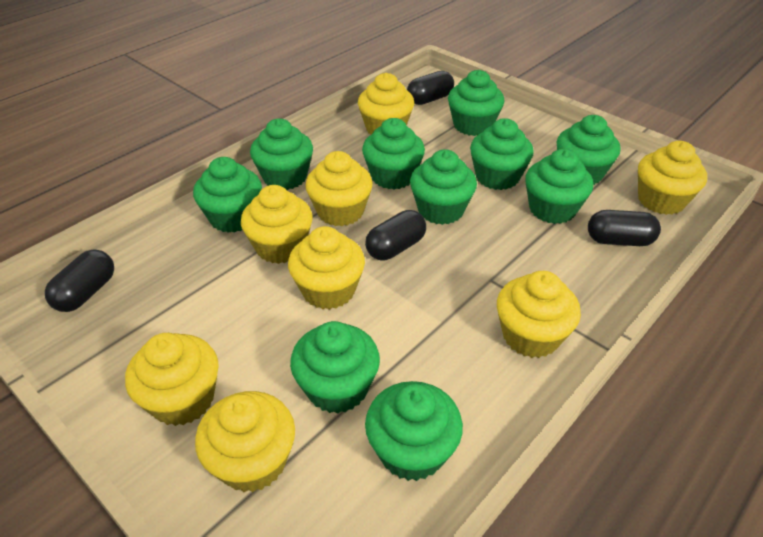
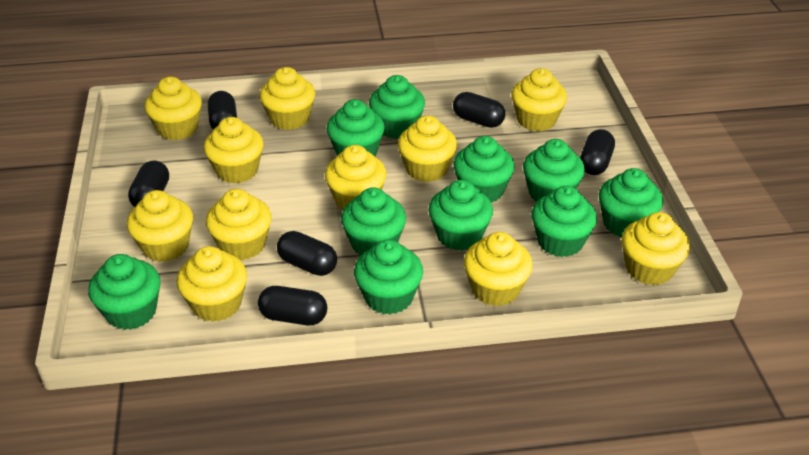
black capsule: 4 -> 6
yellow cupcake: 8 -> 11

